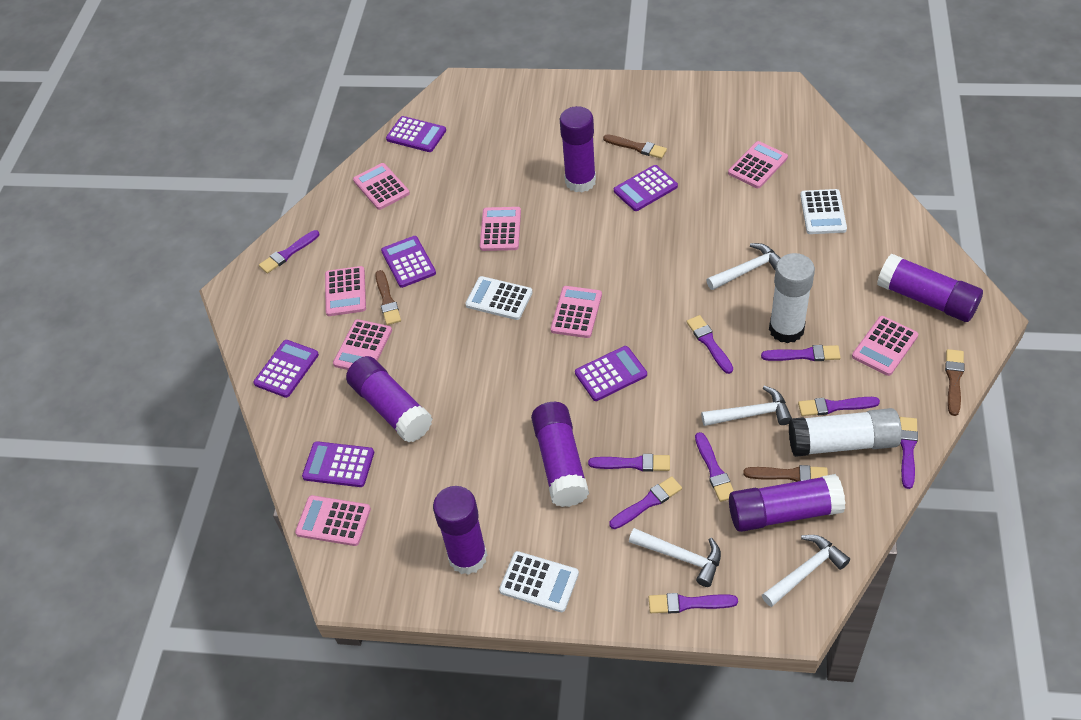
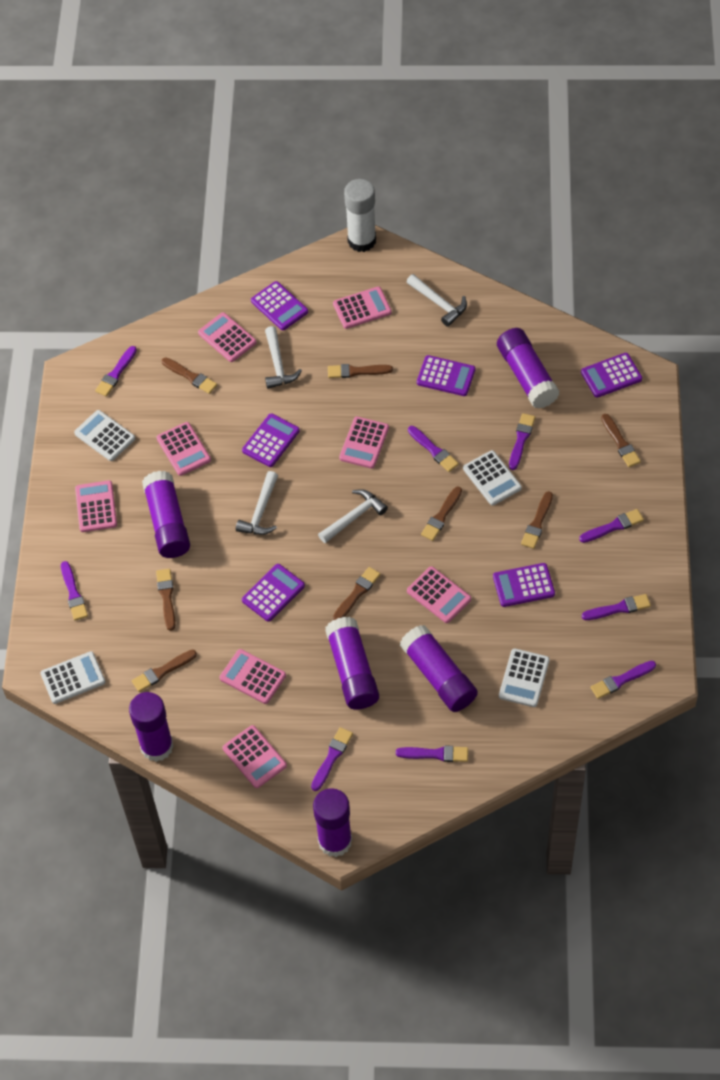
brown brush: 4 -> 8
white calculator: 3 -> 4
white glue stick: 2 -> 1

